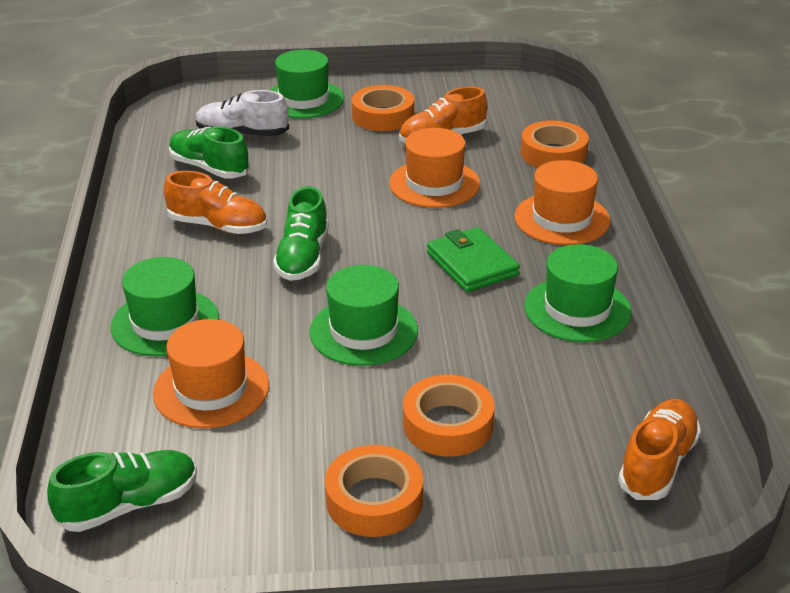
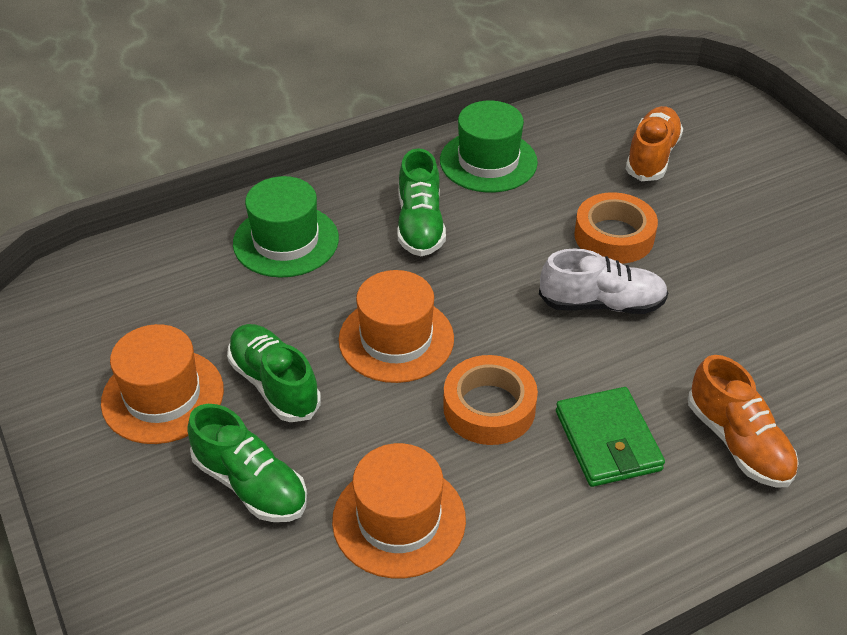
green hat: 4 -> 2
orange shoe: 3 -> 2
orange tape: 4 -> 2

